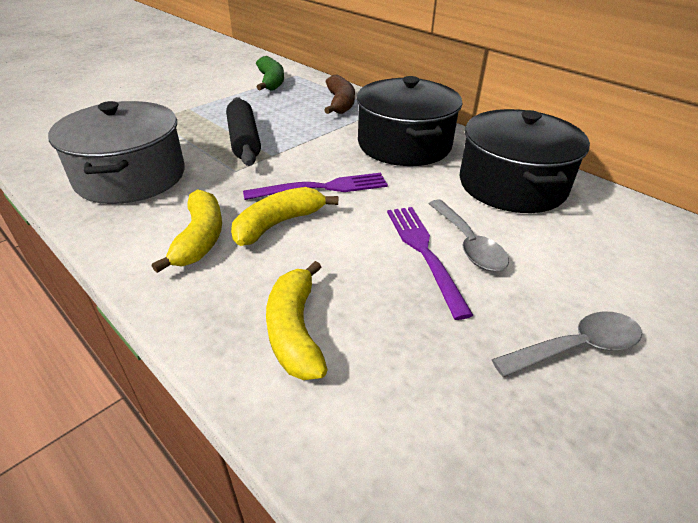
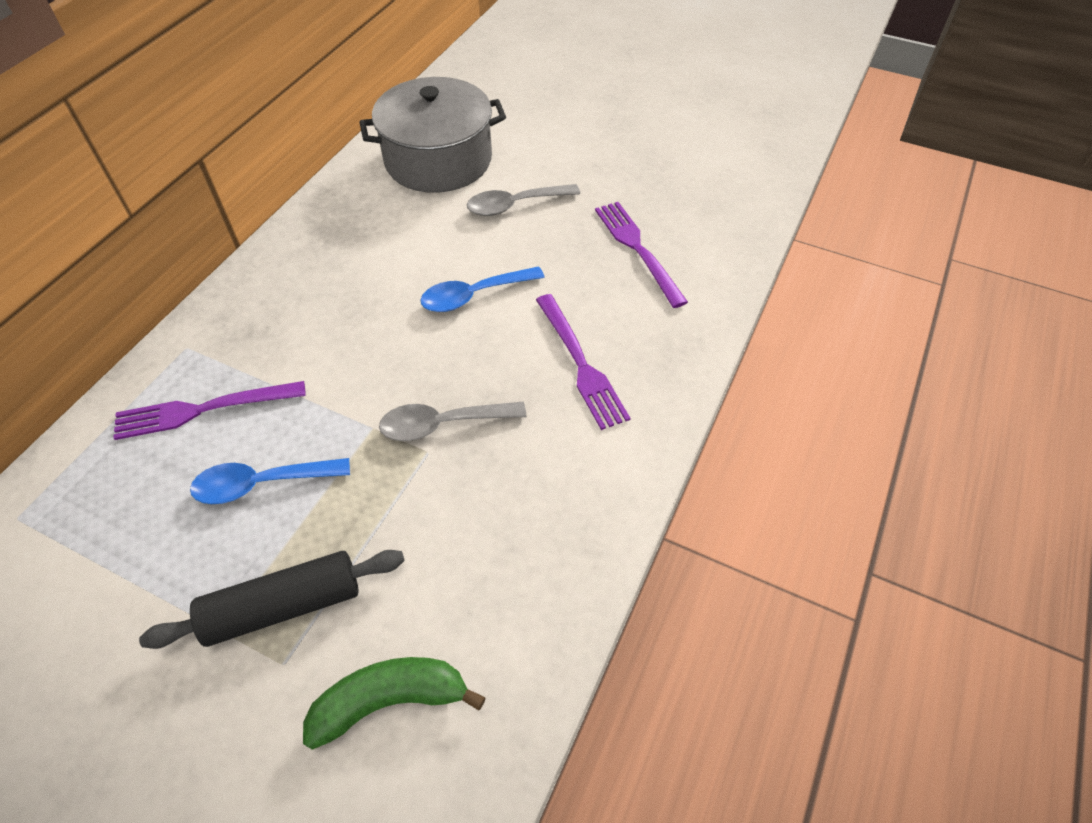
black pot: 2 -> 0
blue spoon: 0 -> 2
brown banana: 1 -> 0
purple fork: 2 -> 3
yellow banana: 3 -> 0

